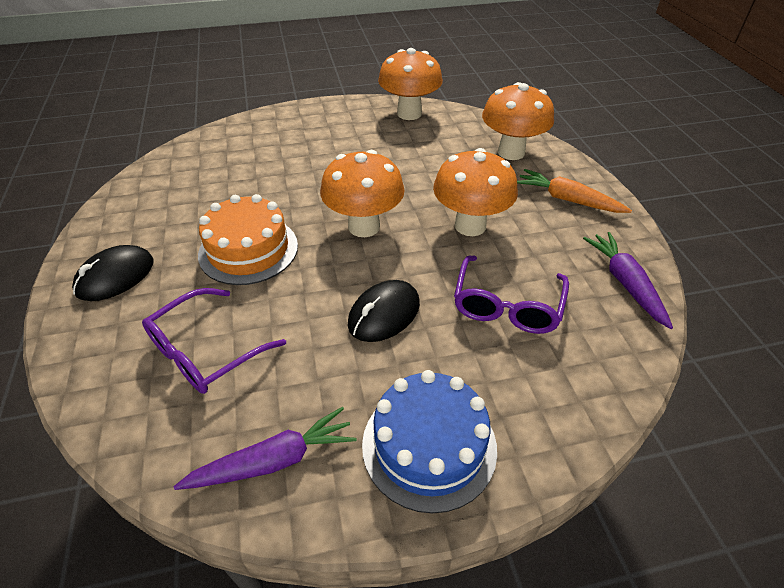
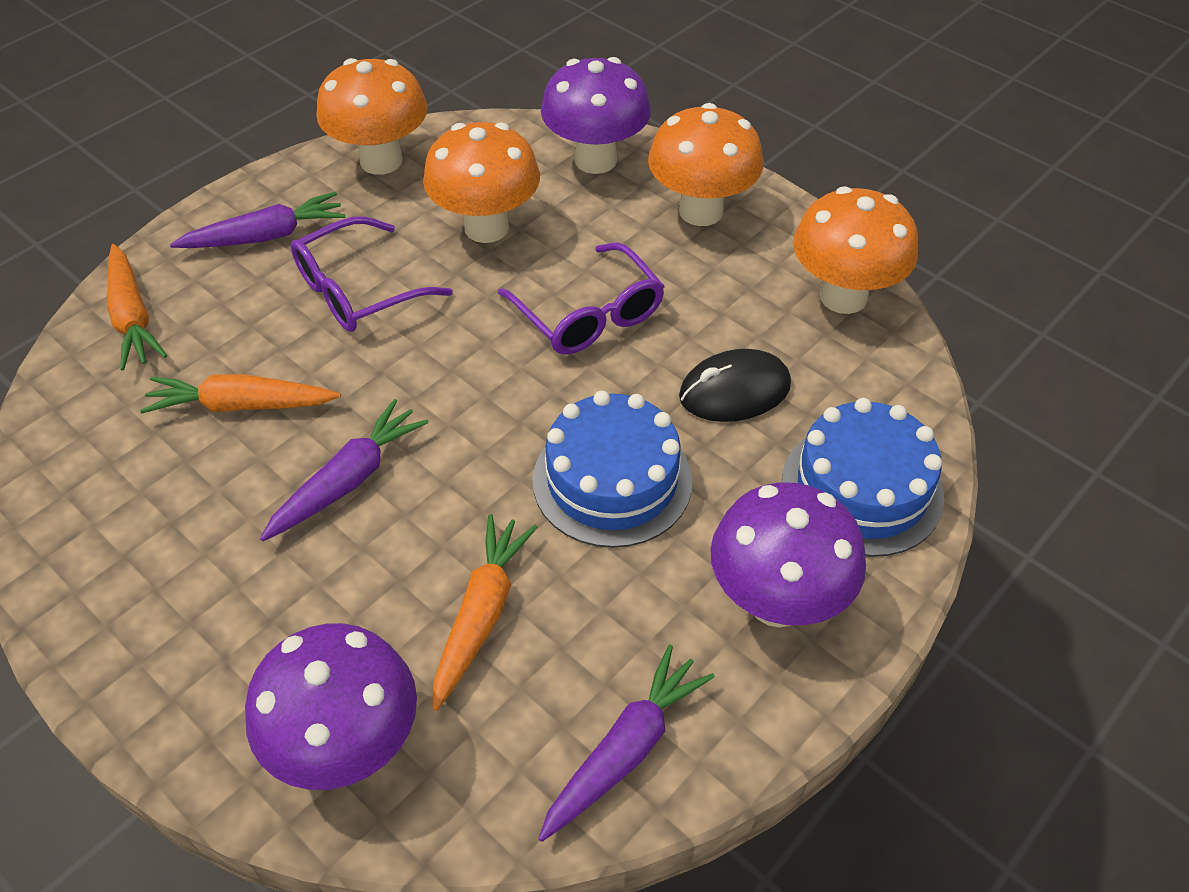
black mouse: 2 -> 1
blue cake: 1 -> 2
orange cake: 1 -> 0
orange carrot: 1 -> 3
purple carrot: 2 -> 3
purple mushroom: 0 -> 3

